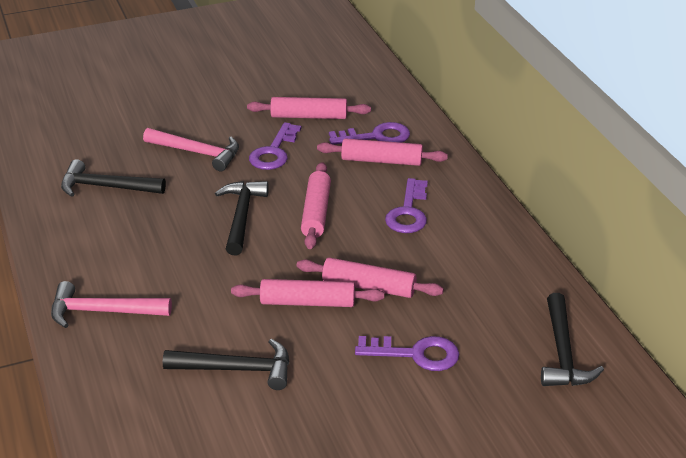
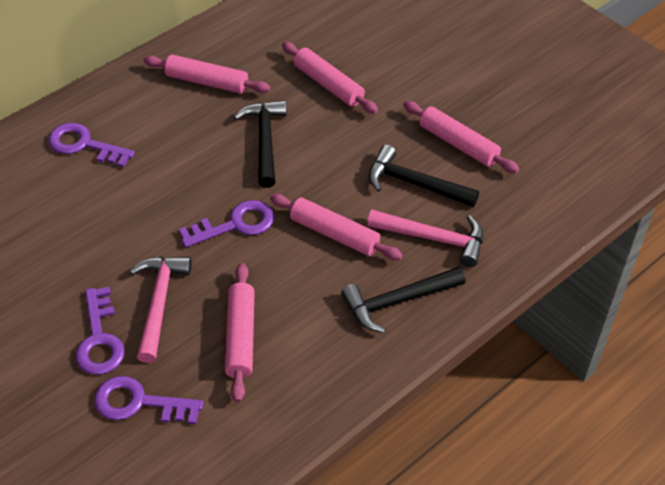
black hammer: 4 -> 3

